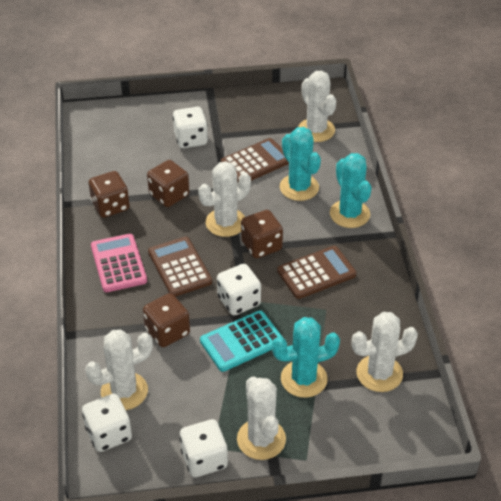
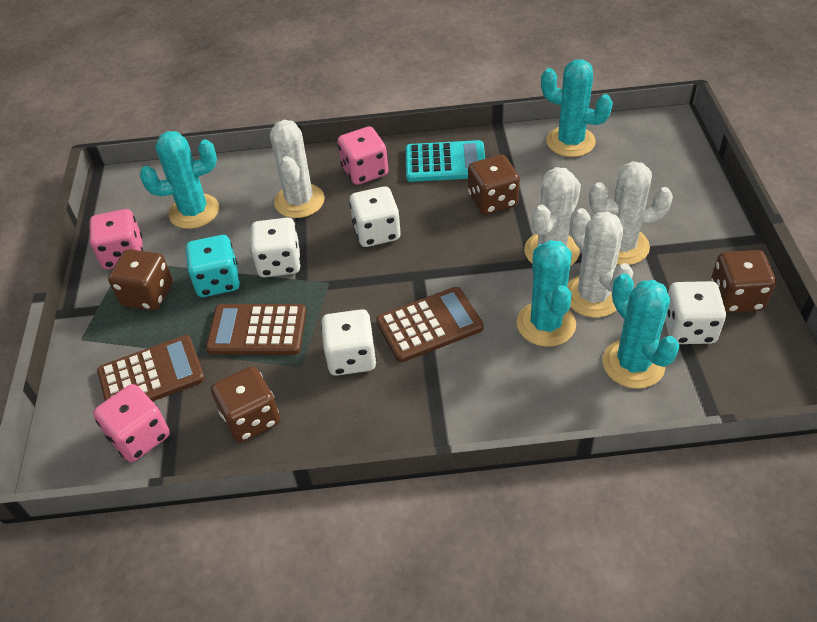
pink calculator: 1 -> 0
pink dice: 0 -> 3
turquoise cactus: 3 -> 4
turquoise dice: 0 -> 1
white cactus: 5 -> 4

